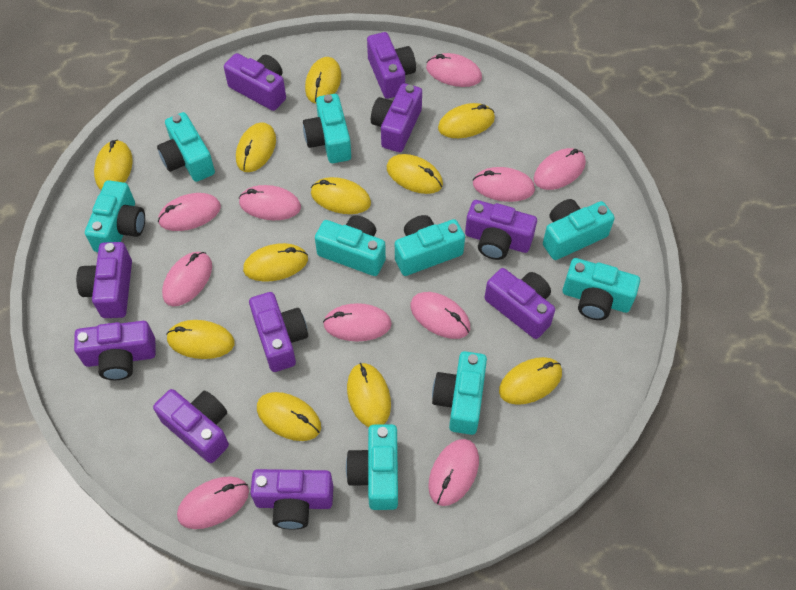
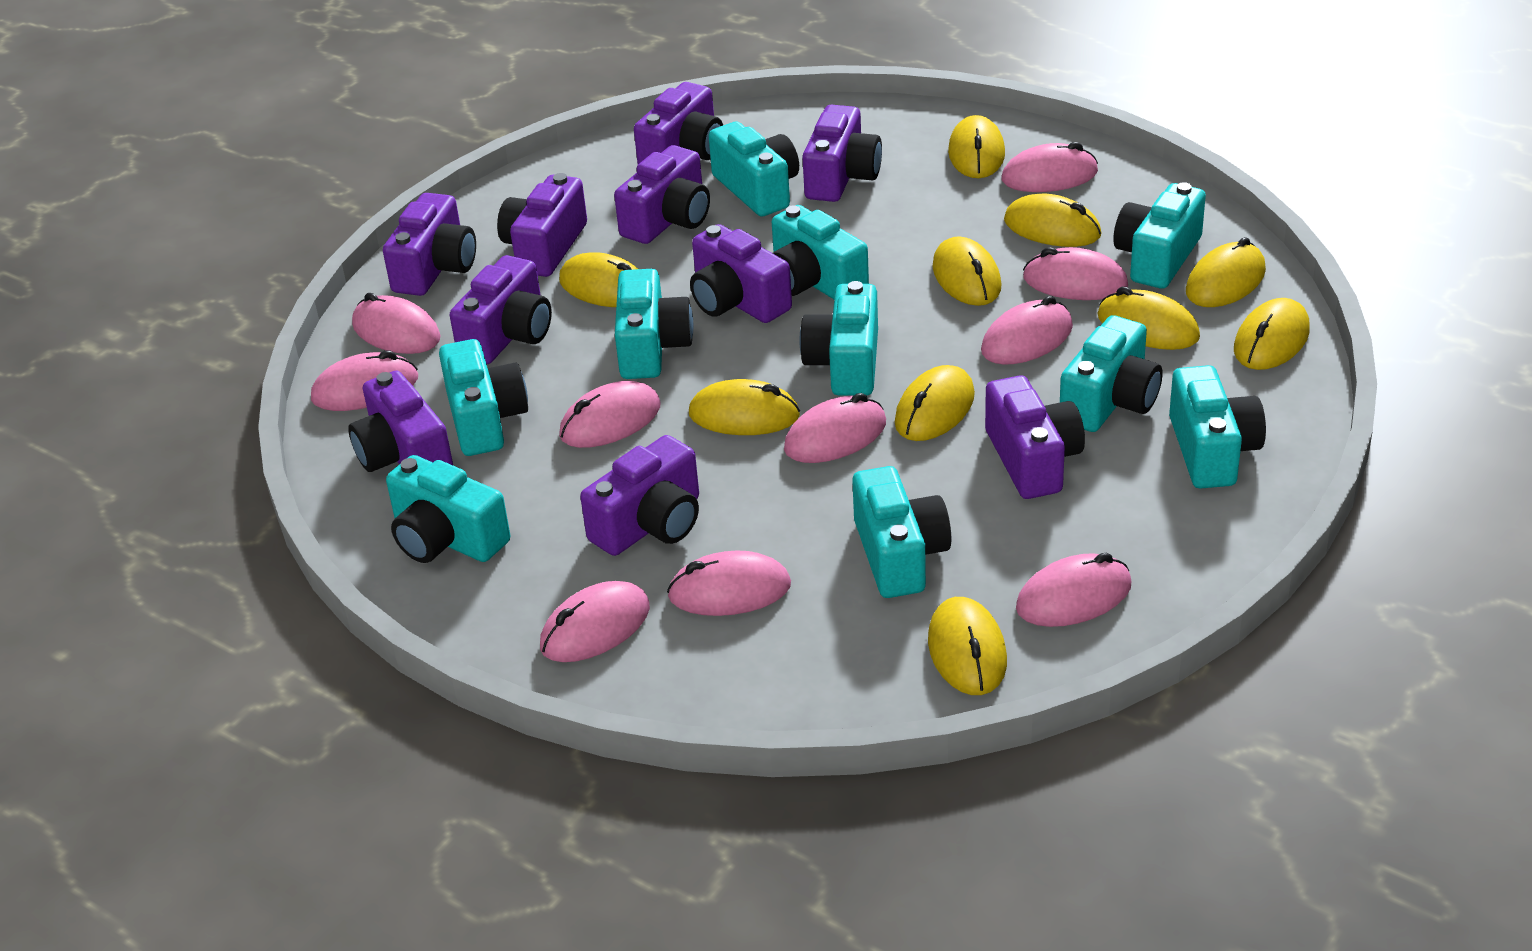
turquoise camera: 9 -> 10
yellow mouse: 11 -> 10

